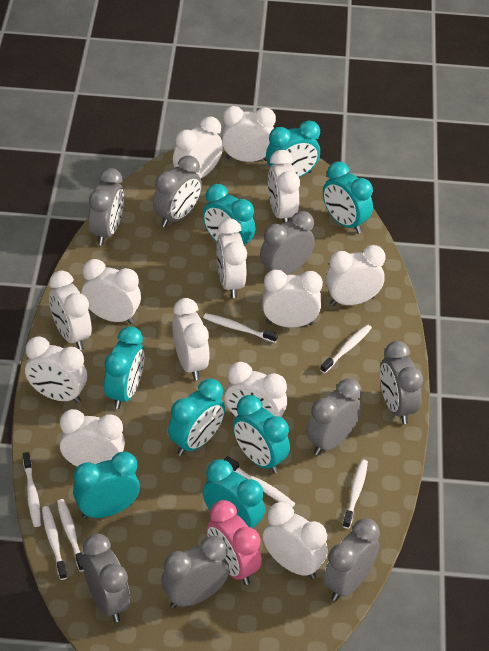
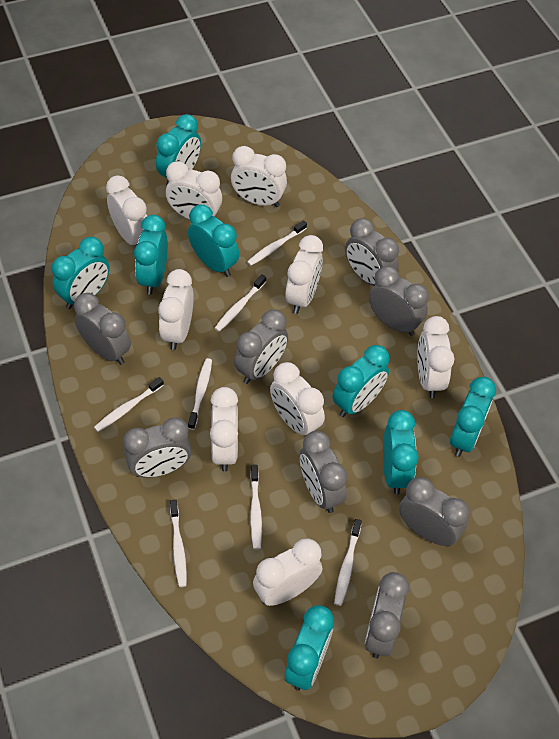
pink clock: 1 -> 0
white clock: 13 -> 9

